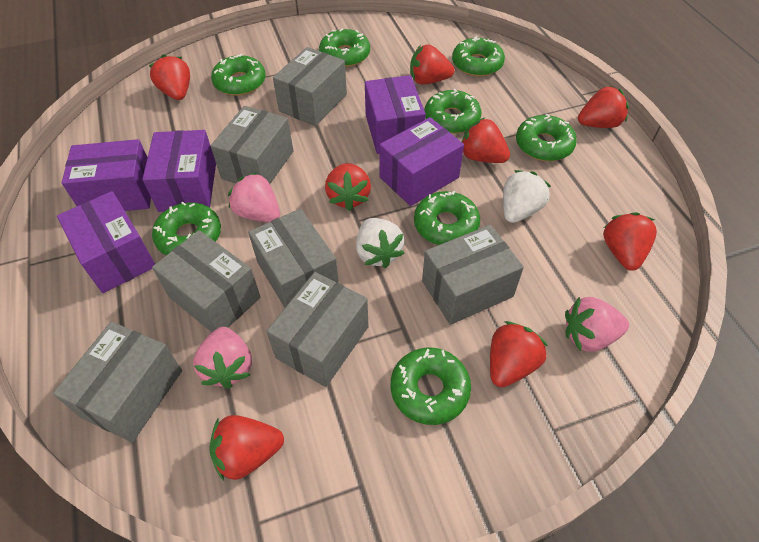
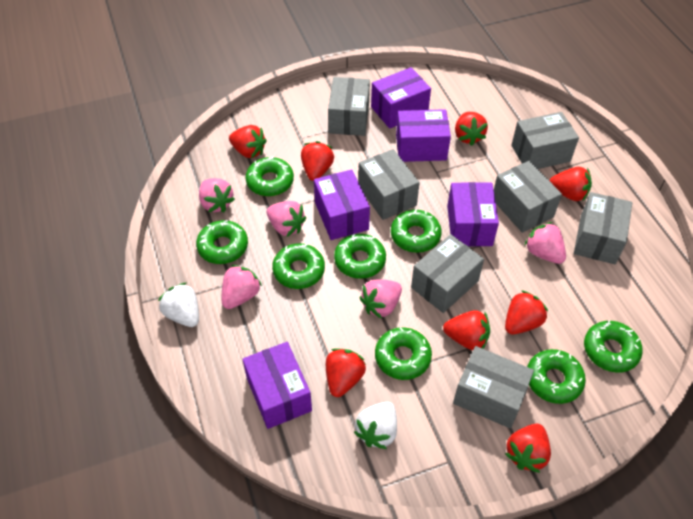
pink strawberry: 3 -> 5

